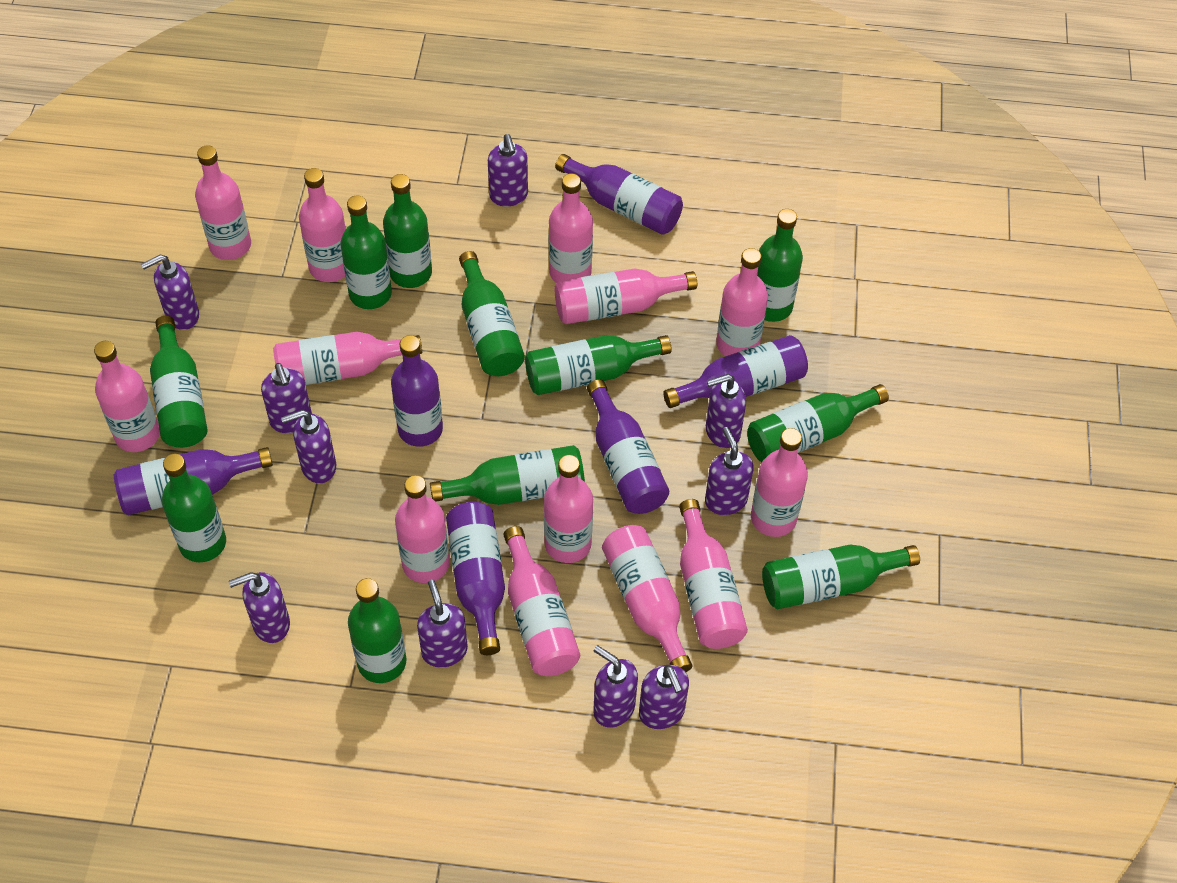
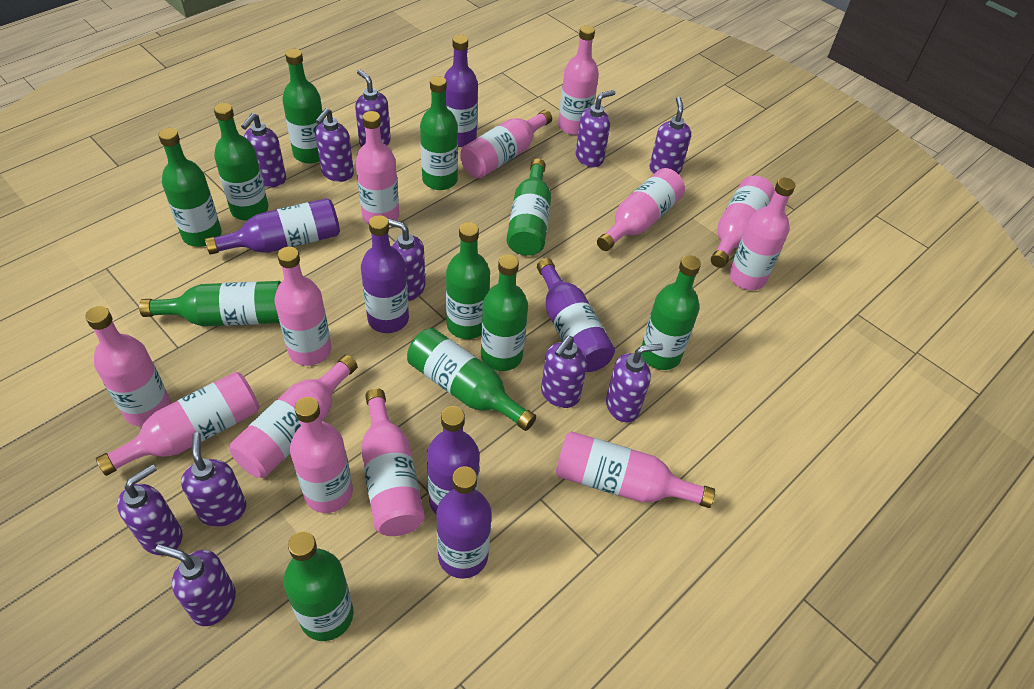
purple soap dispenser: 10 -> 11

